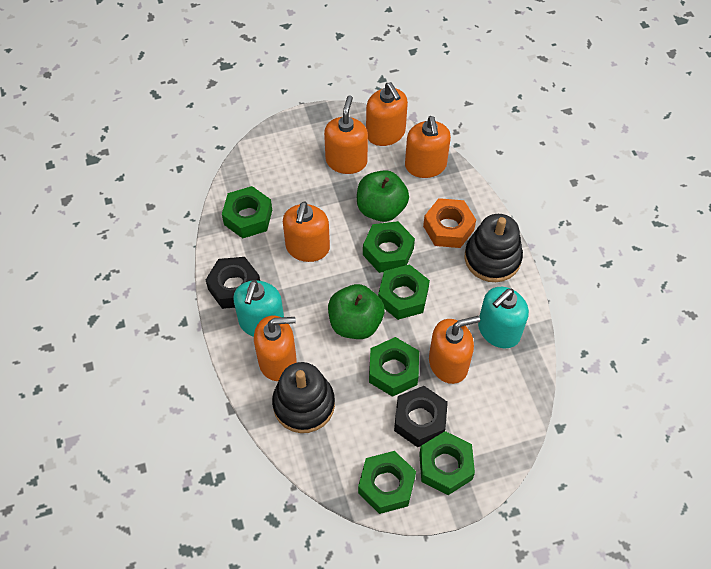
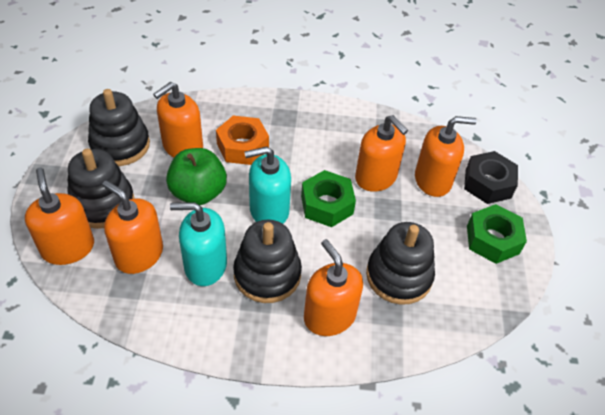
black nut: 2 -> 1
black stacking toy: 2 -> 4
green apple: 2 -> 1
green nut: 6 -> 2

